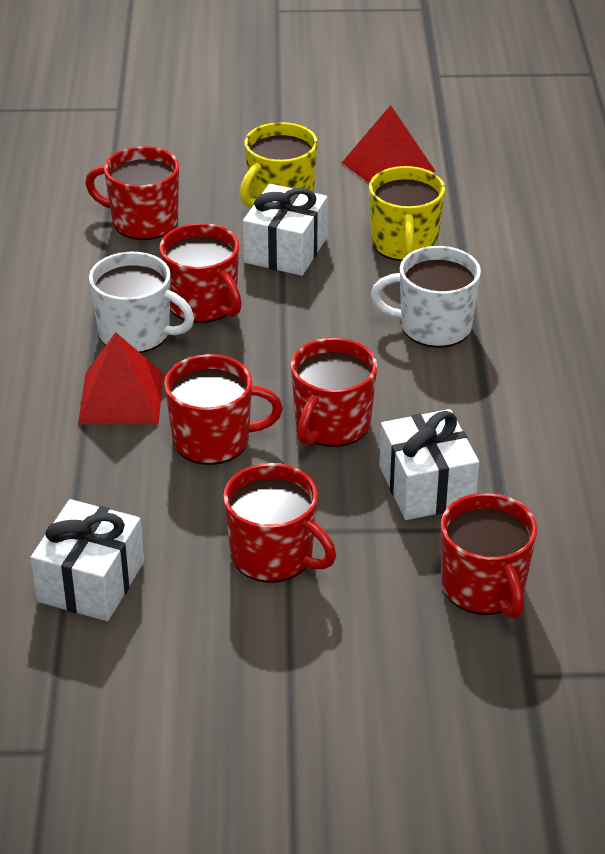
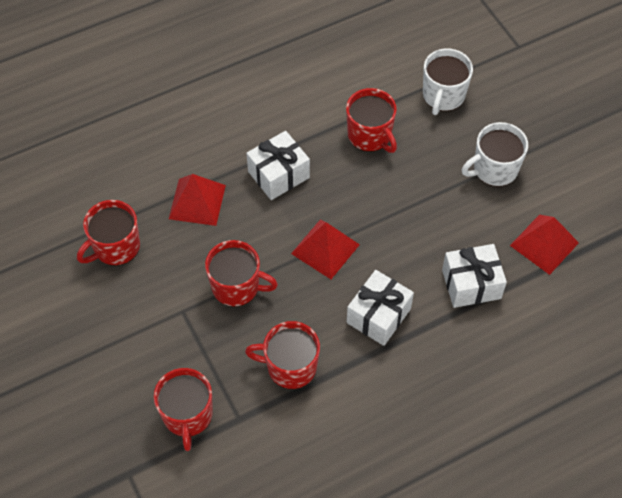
red mug: 6 -> 5
red pyramid: 2 -> 3
yellow mug: 2 -> 0

